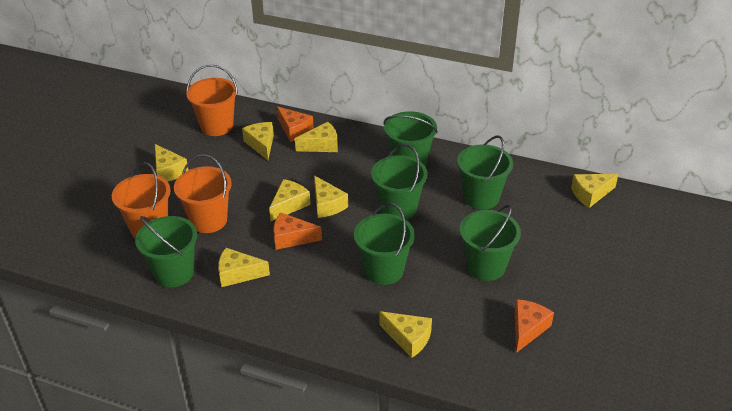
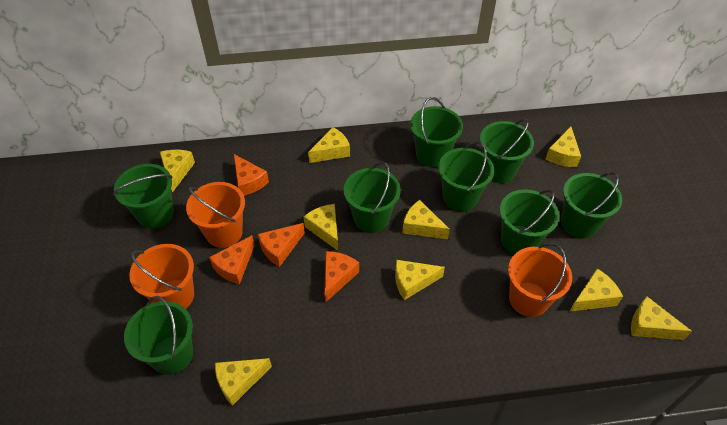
green bucket: 6 -> 8
orange cheese: 3 -> 4
yellow cheese: 8 -> 9

